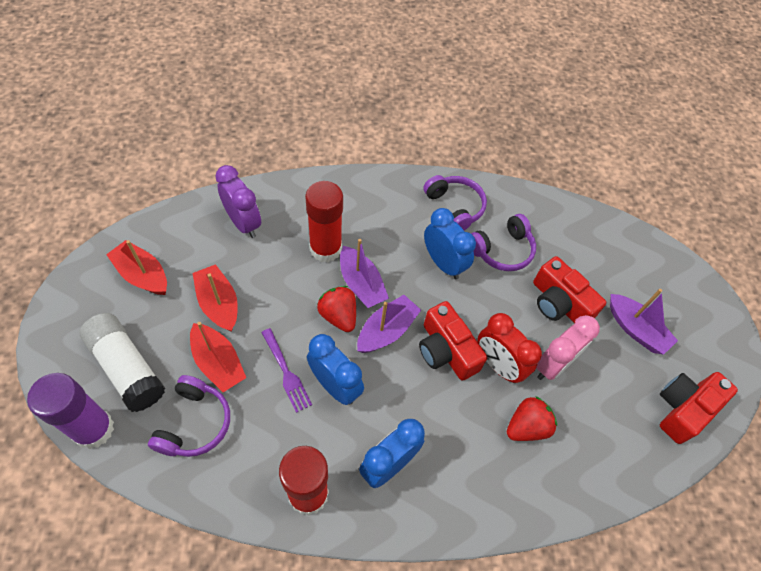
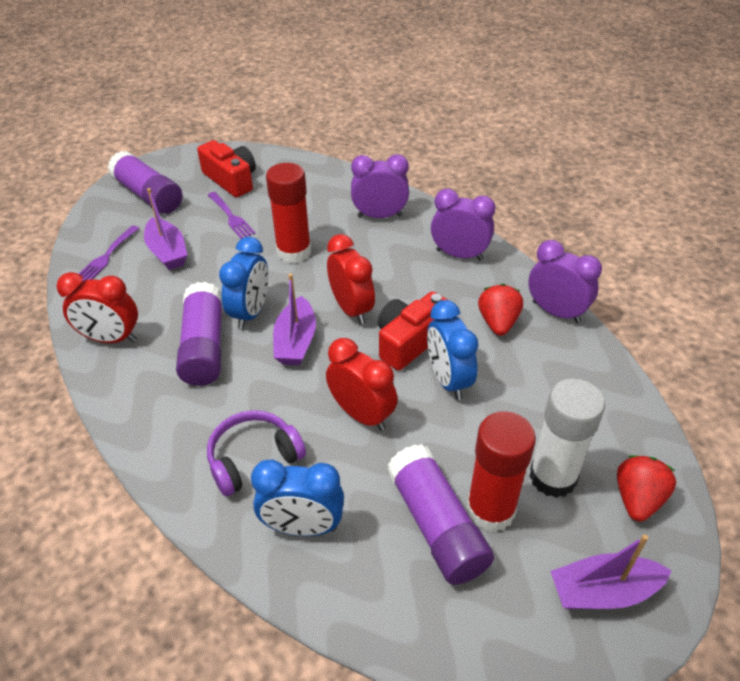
pink clock: 1 -> 0
purple clock: 1 -> 3
purple fork: 1 -> 2
purple glue stick: 1 -> 3
purple headphones: 3 -> 1
red boat: 3 -> 0
red camera: 3 -> 2
red clock: 1 -> 3

